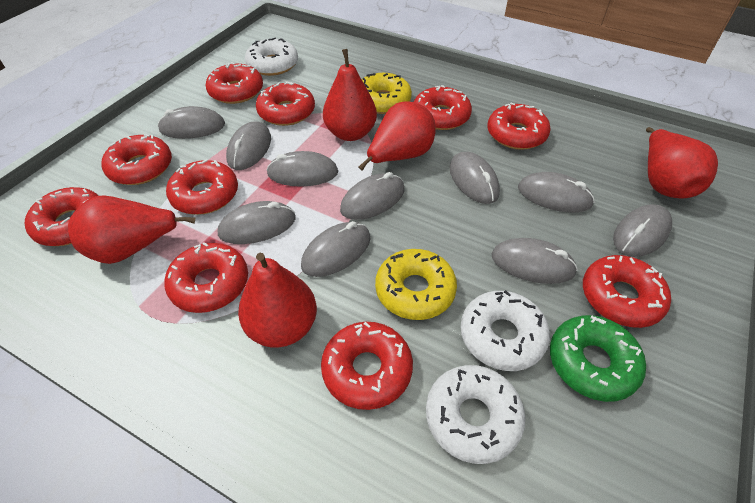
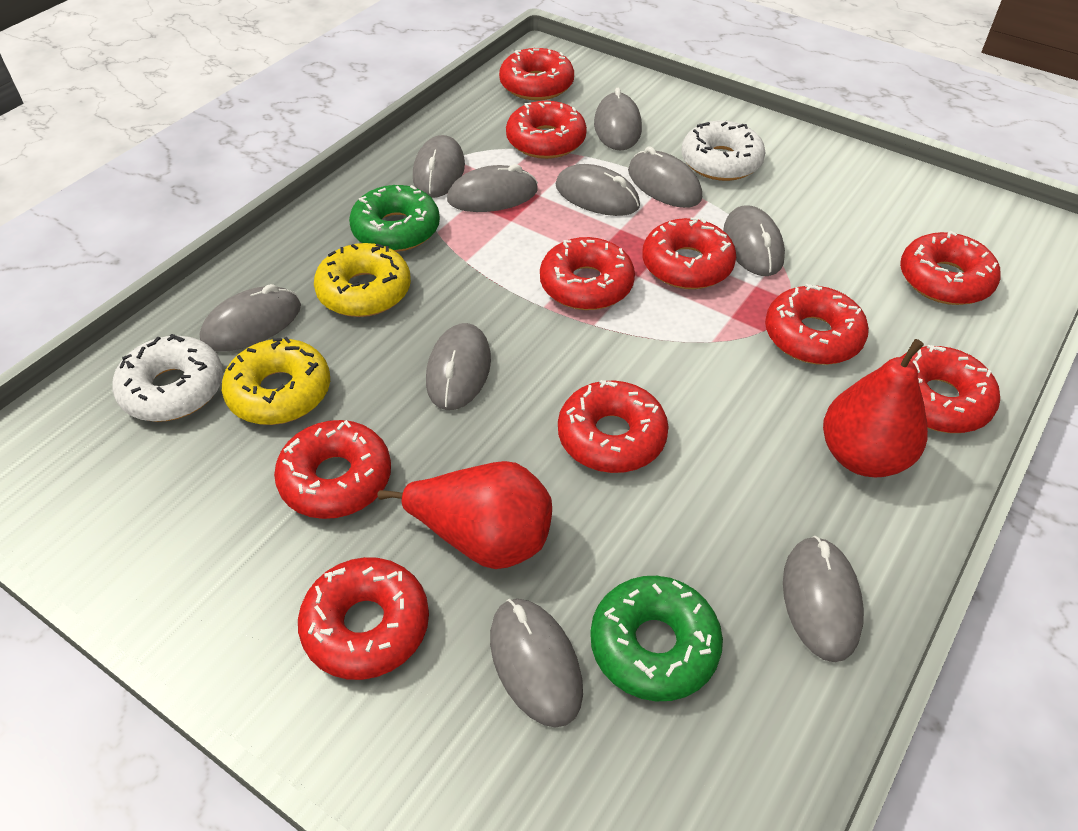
green donut: 1 -> 2
red pear: 5 -> 2
white donut: 3 -> 2

